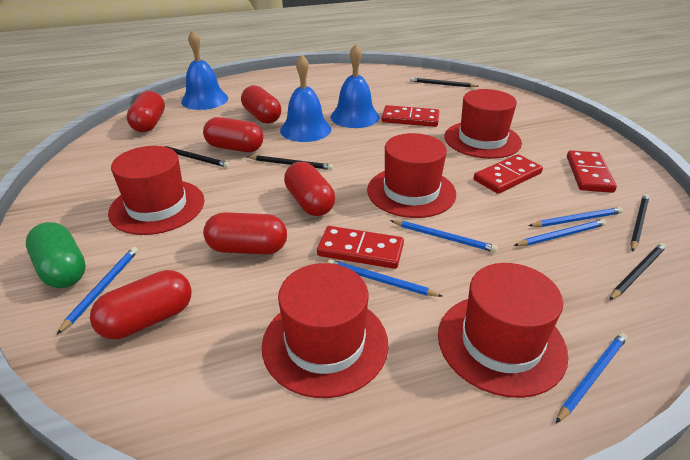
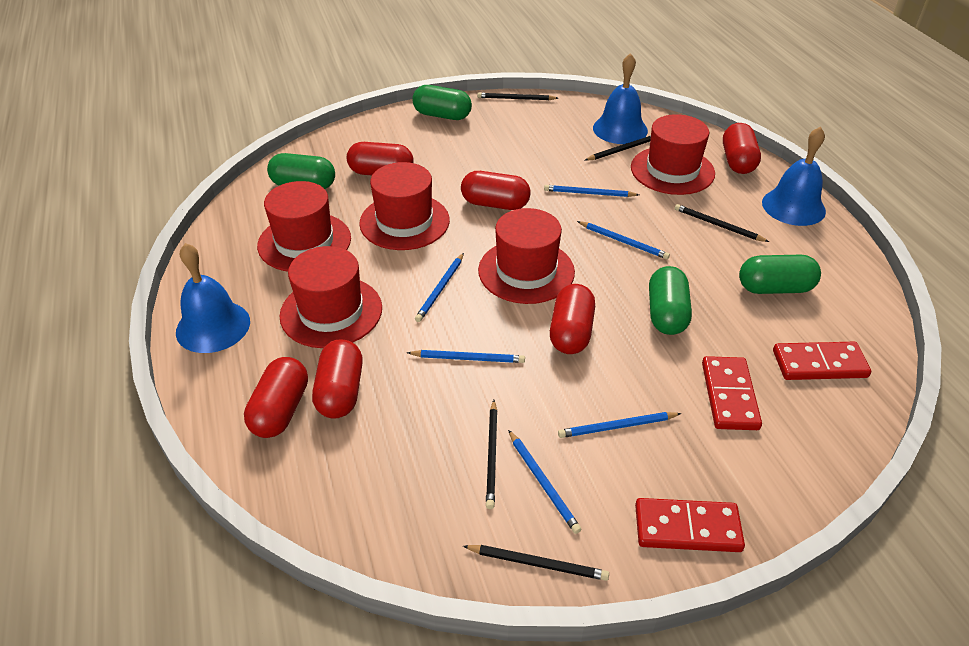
green capsule: 1 -> 4
red domino: 4 -> 3

